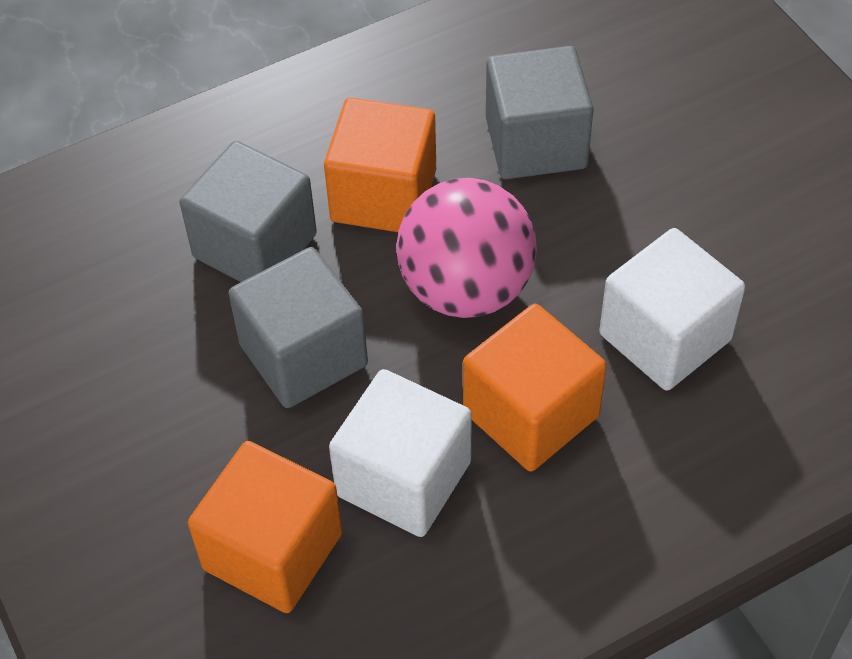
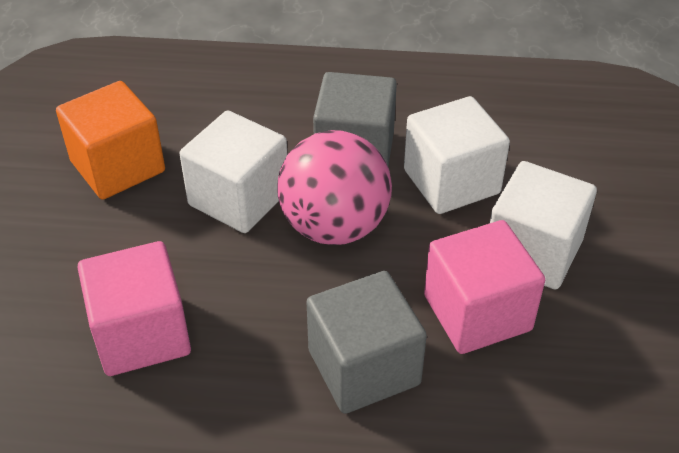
grey cube: 3 -> 2
orange cube: 3 -> 1
pink cube: 0 -> 2
white cube: 2 -> 3

